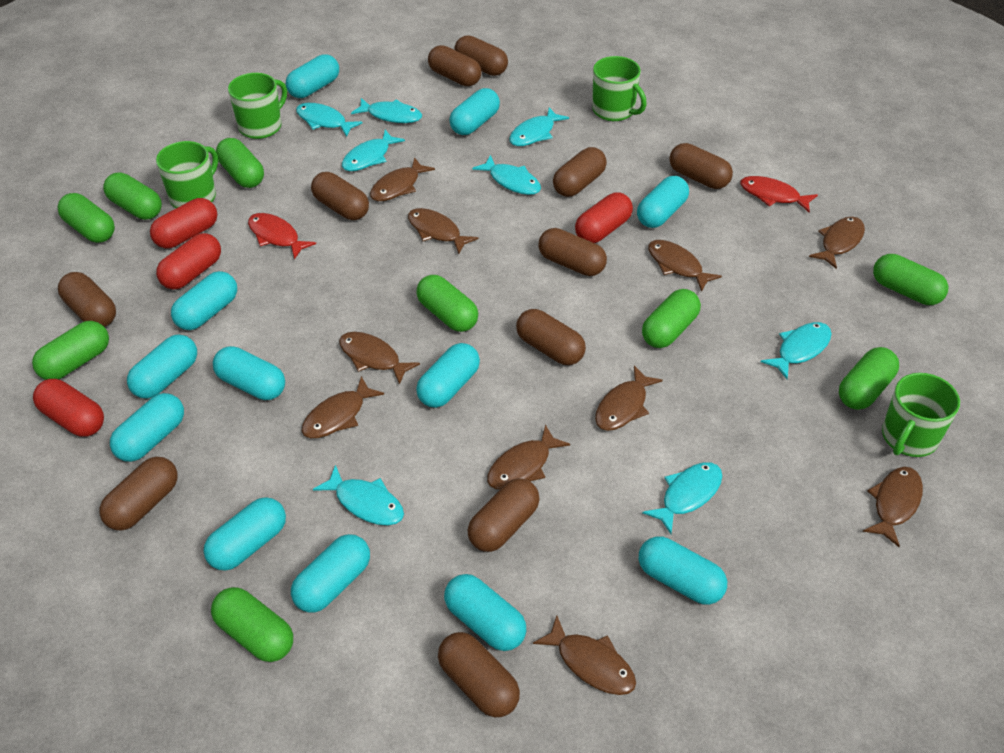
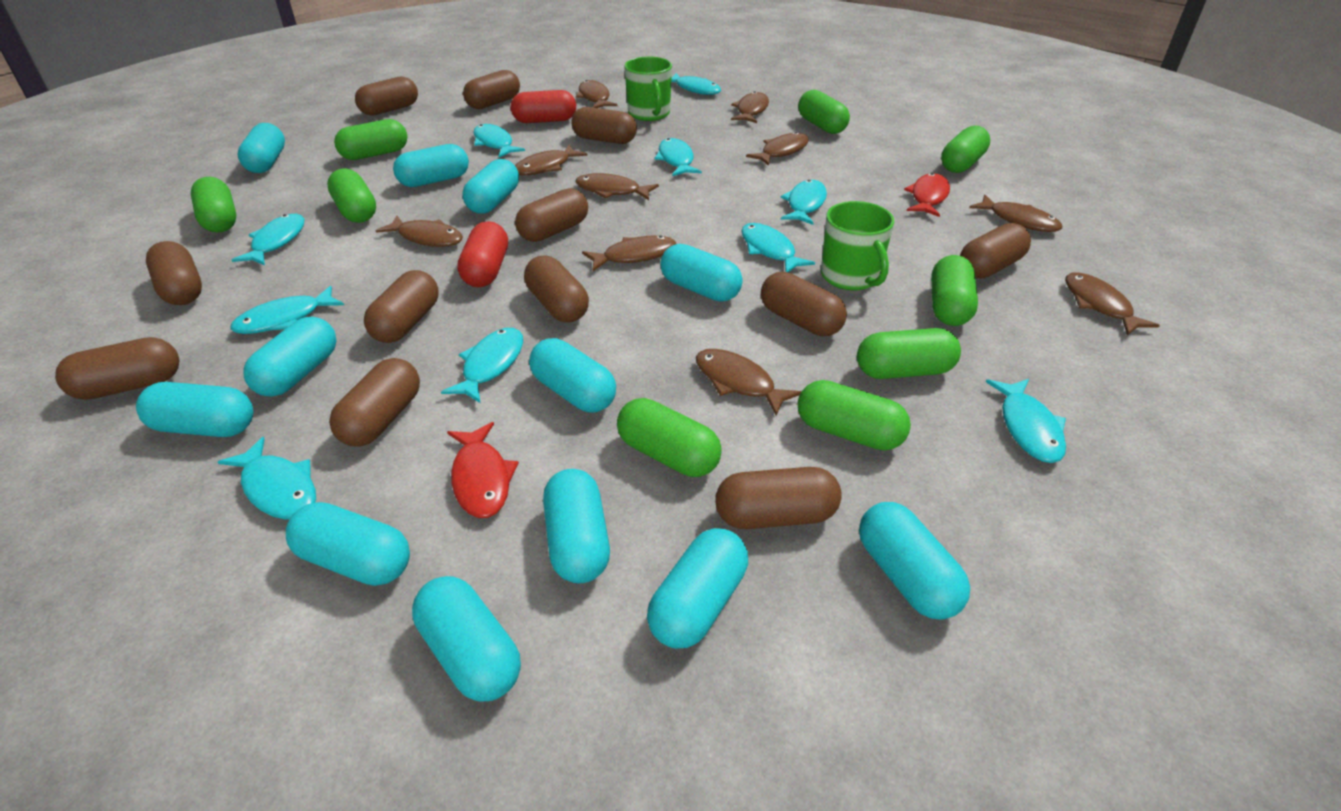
brown capsule: 11 -> 12
green mug: 4 -> 2
red capsule: 4 -> 2
turquoise fish: 8 -> 10

